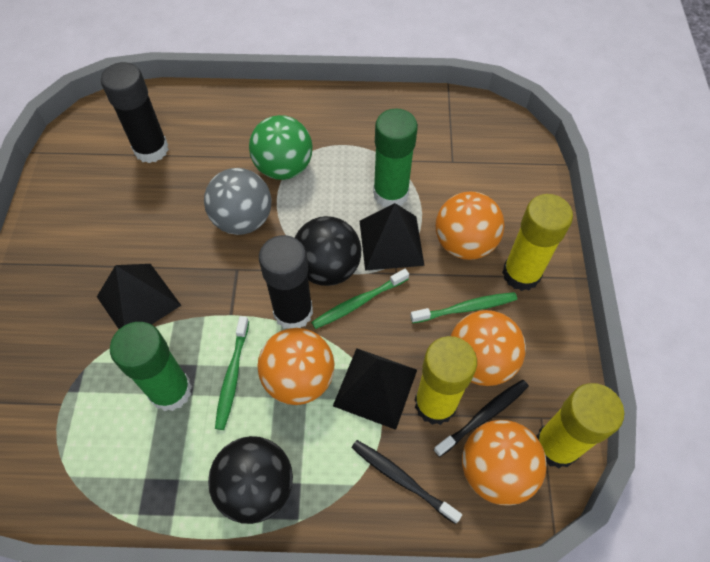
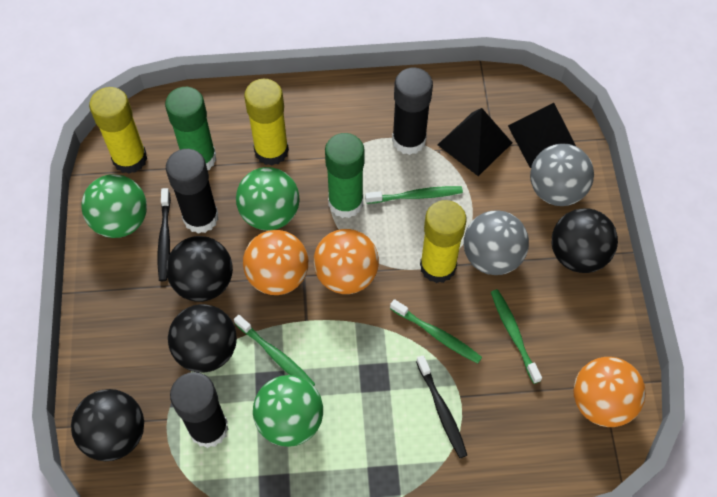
black ball: 2 -> 4
black glue stick: 2 -> 3
black pyramid: 3 -> 2
green ball: 1 -> 3
green toothbrush: 3 -> 4
grey ball: 1 -> 2
orange ball: 4 -> 3

